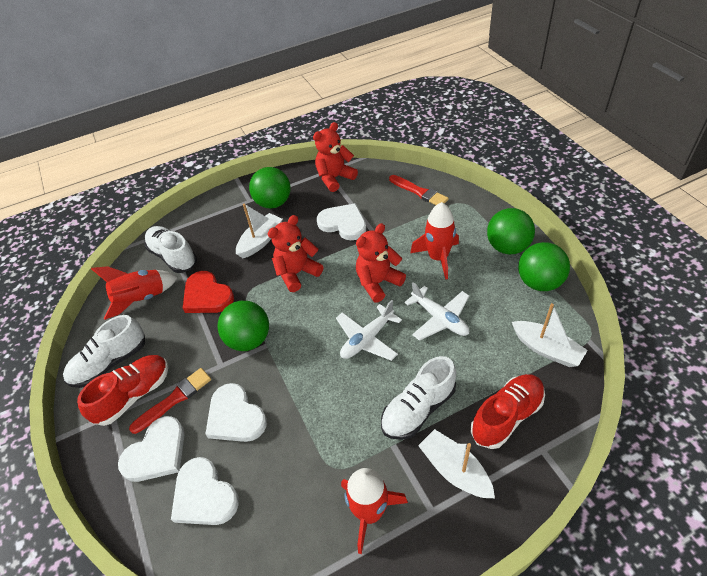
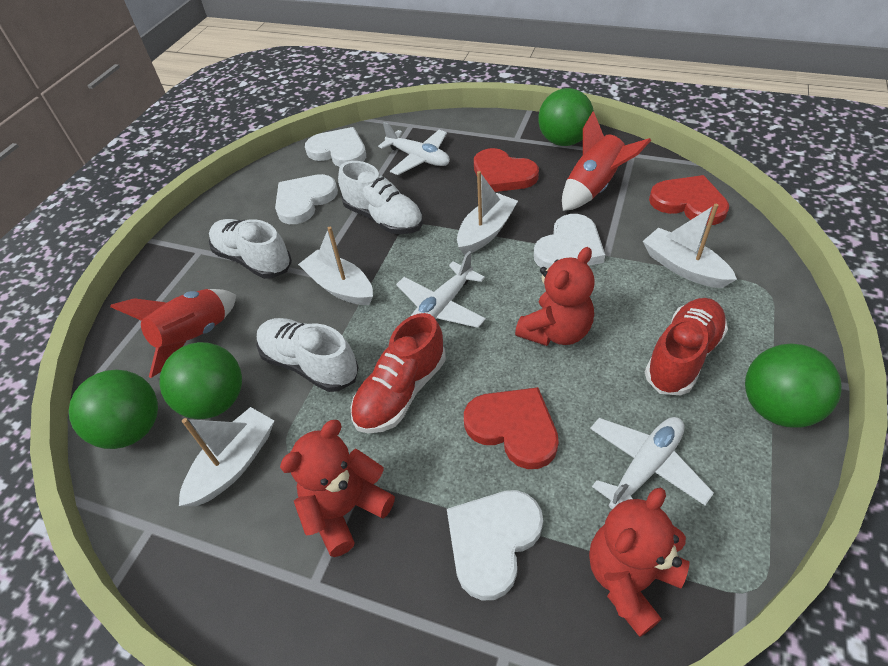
red brush: 2 -> 0
red heart: 1 -> 3
red rocket: 3 -> 2
white boat: 3 -> 4
white plane: 2 -> 3

